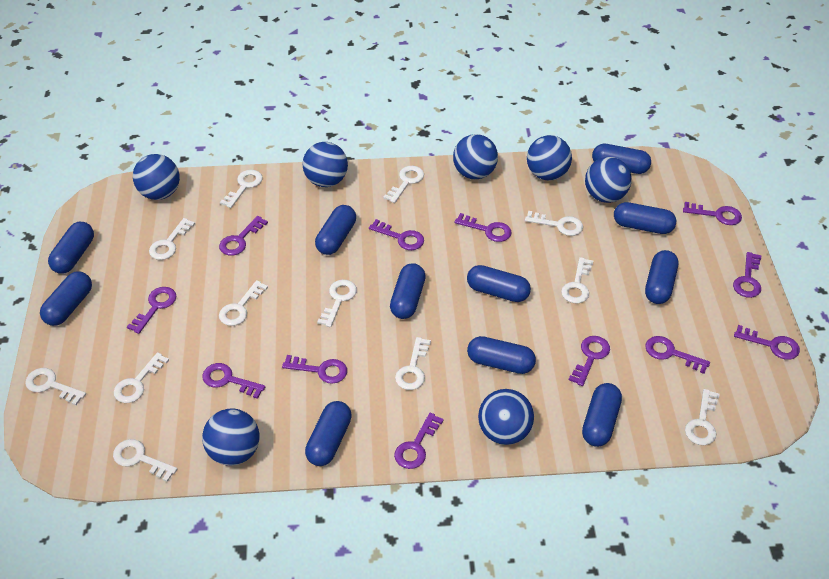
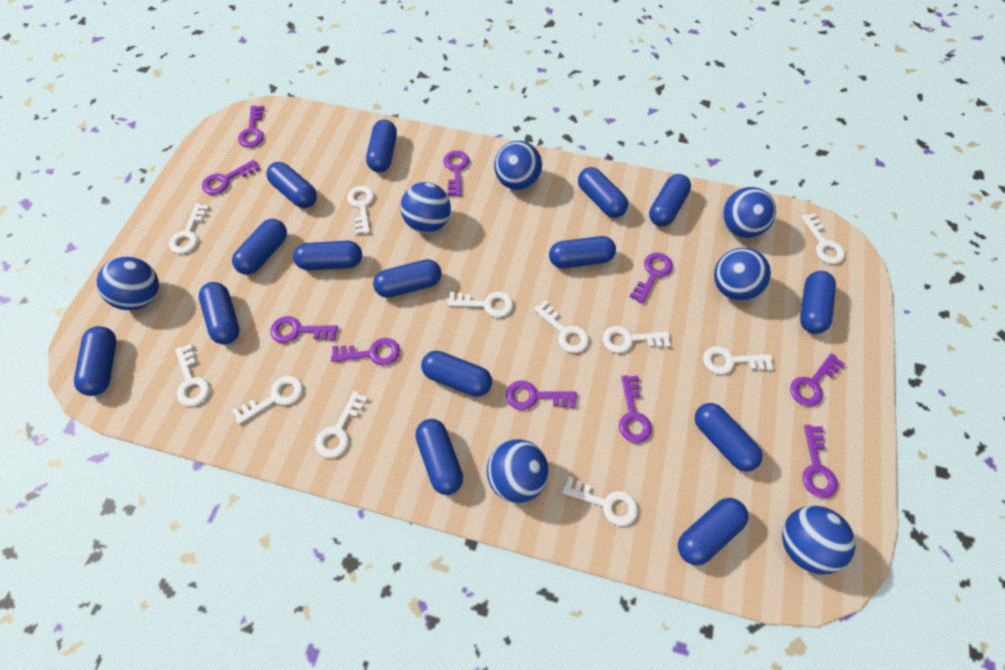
blue capsule: 11 -> 15
purple key: 12 -> 10
white key: 12 -> 11

